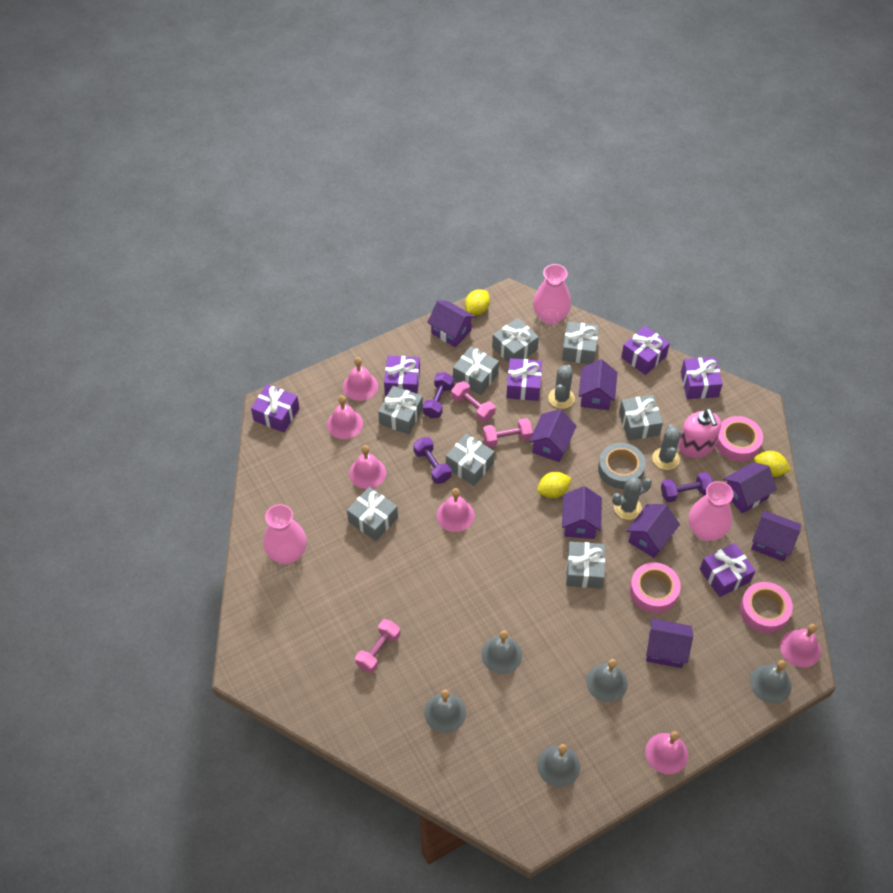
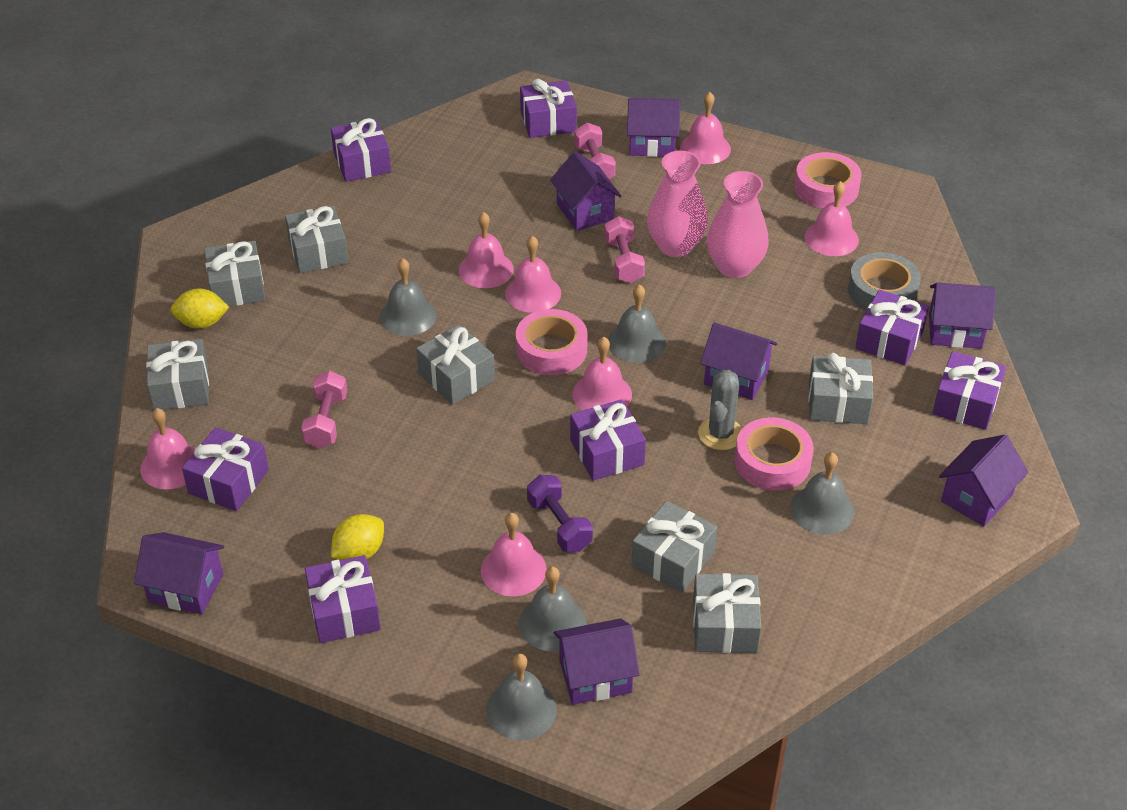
grey cactus: 3 -> 1
grey gift: 8 -> 7
pink bell: 6 -> 7
pink soap dispenser: 1 -> 0
pink vase: 3 -> 2
purple dumbbell: 3 -> 1
purple gift: 6 -> 7
purple house: 8 -> 7
yellow lemon: 3 -> 2

